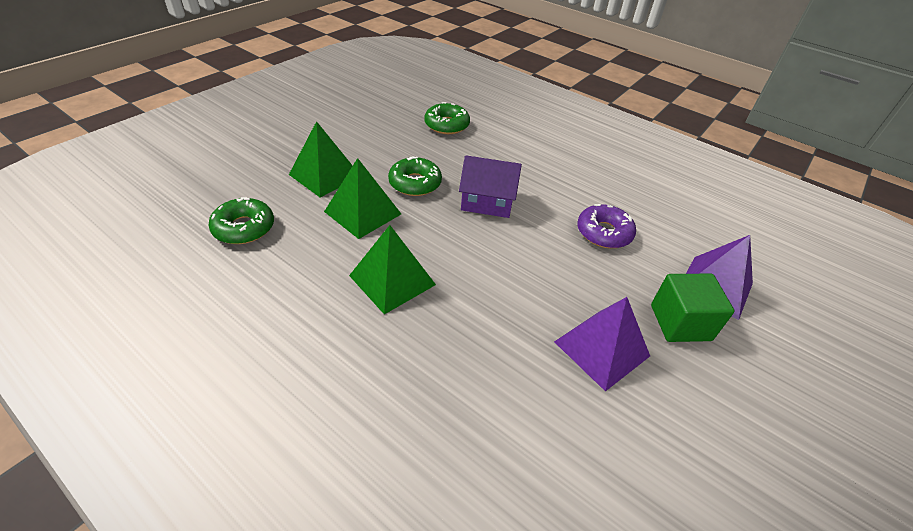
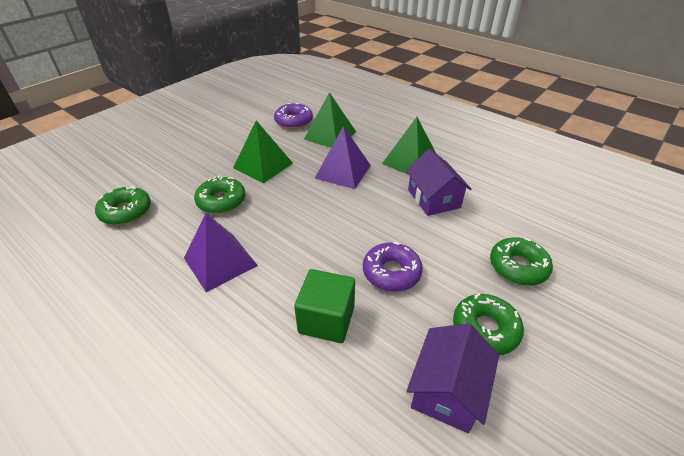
green donut: 3 -> 4
purple donut: 1 -> 2
purple house: 1 -> 2

